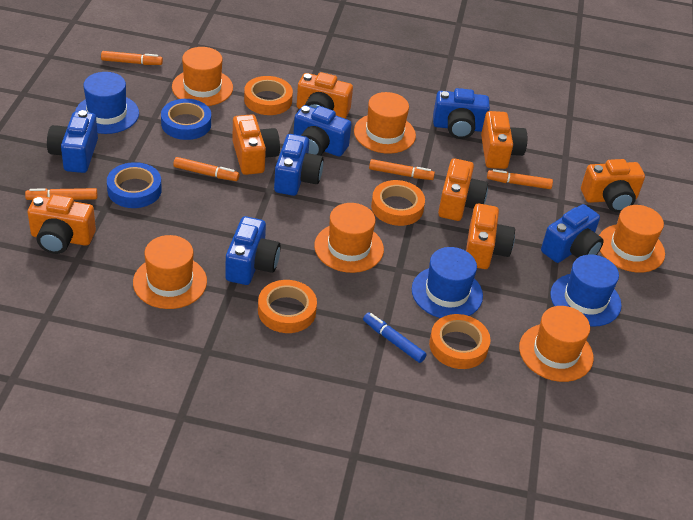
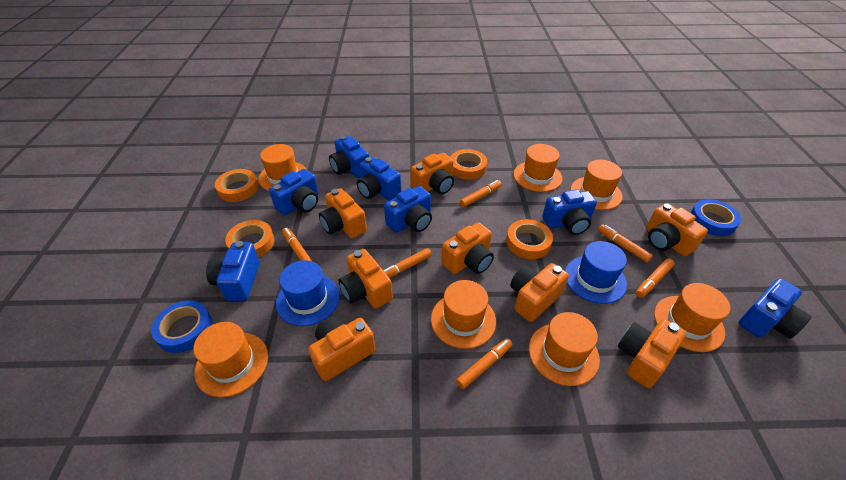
blue camera: 6 -> 7
blue hat: 3 -> 2
blue marker: 1 -> 0
orange camera: 7 -> 8
orange hat: 6 -> 7
orange marker: 5 -> 6

